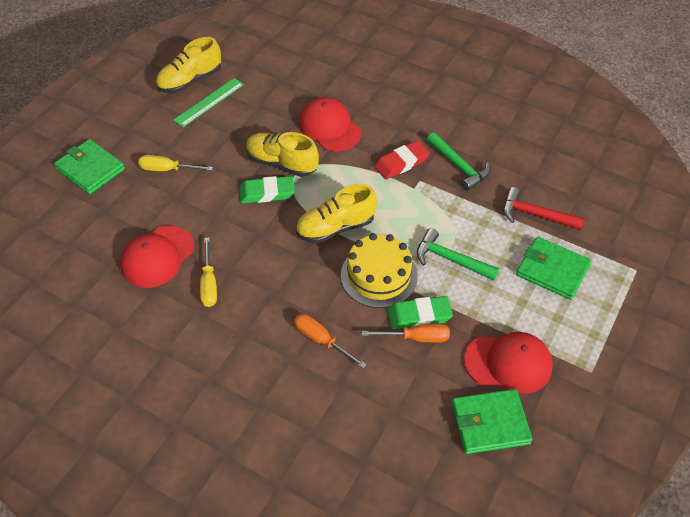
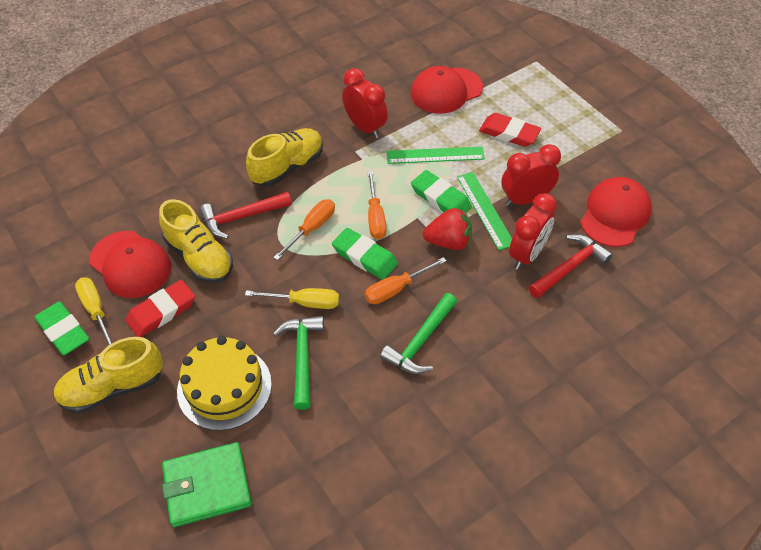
green eraser: 2 -> 3
green ruler: 1 -> 2
green wallet: 3 -> 1
orange screwdriver: 2 -> 3
red clock: 0 -> 3
red eraser: 1 -> 2
red hammer: 1 -> 2
red strawberry: 0 -> 1

